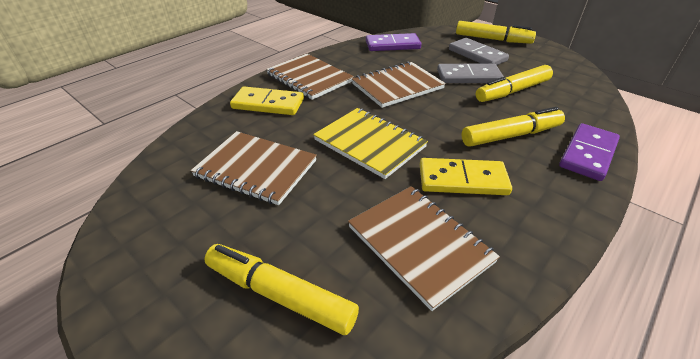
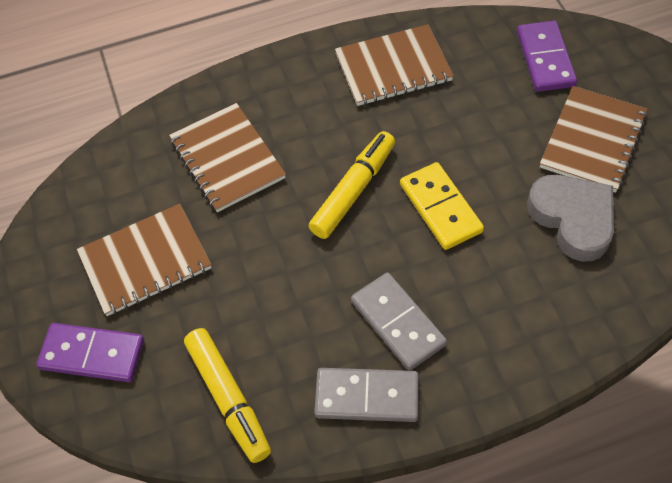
grey heart: 0 -> 1
yellow domino: 2 -> 1
yellow marker: 4 -> 2
yellow notebook: 1 -> 0

